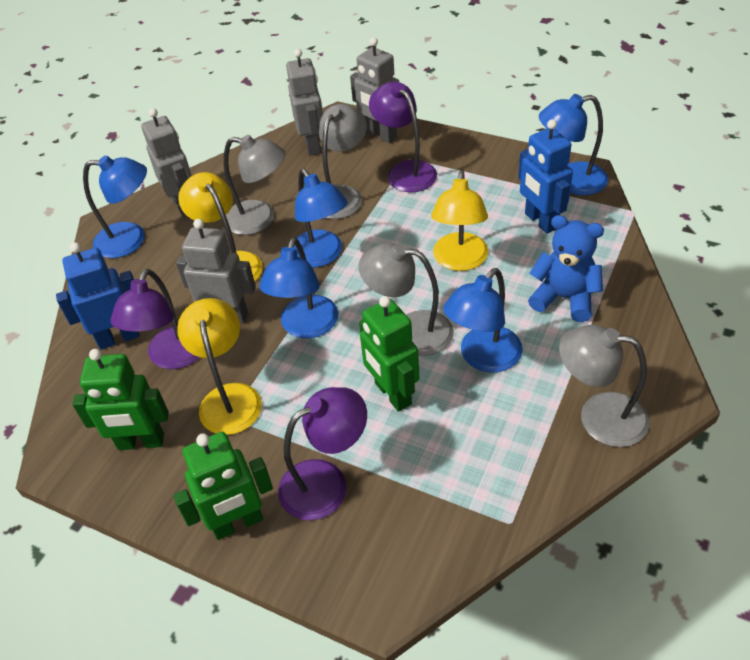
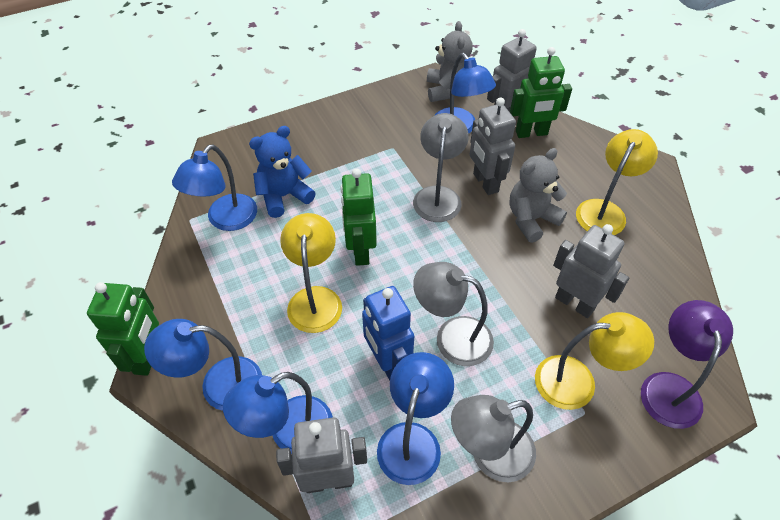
blue robot: 2 -> 1
grey lamp: 4 -> 3
grey teddy bear: 0 -> 2
purple lamp: 3 -> 1

